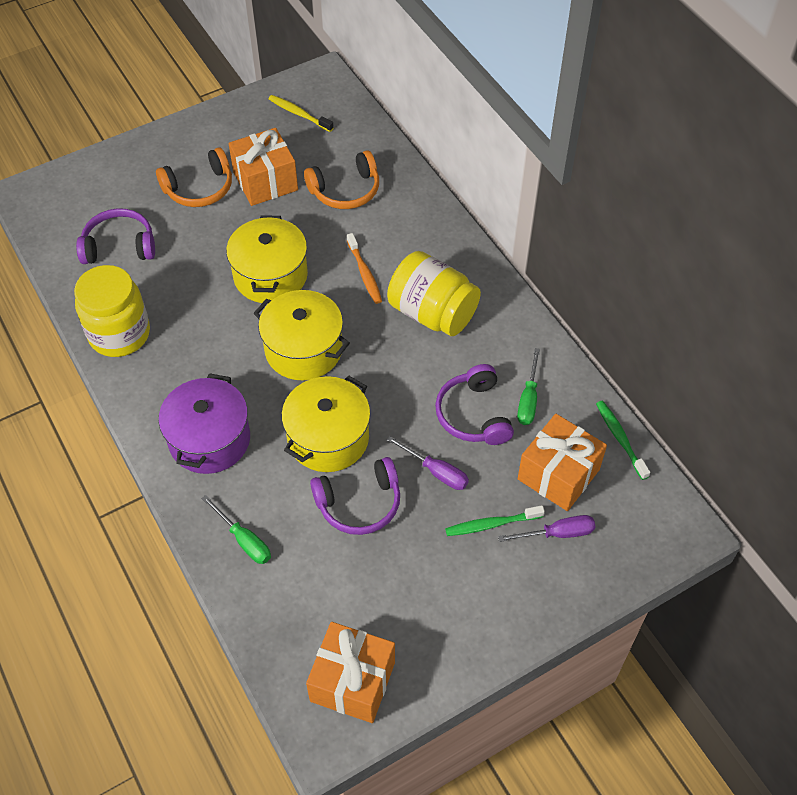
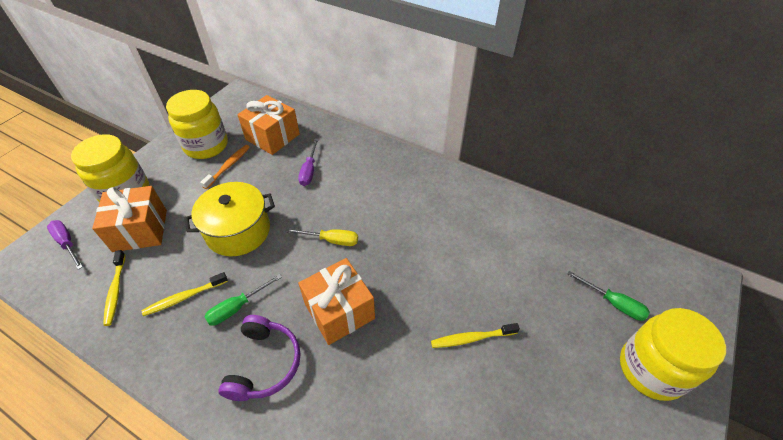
green toothbrush: 2 -> 0
orange headphones: 2 -> 0
purple headphones: 3 -> 1
purple pot: 1 -> 0
yellow jar: 2 -> 3
yellow pot: 3 -> 1
yellow screwdriver: 0 -> 1
yellow toothbrush: 1 -> 3

